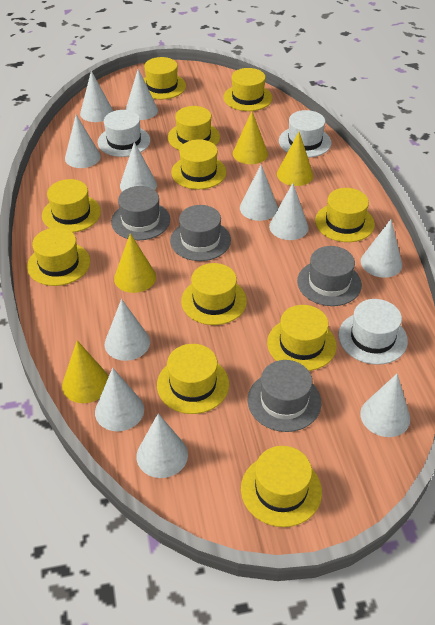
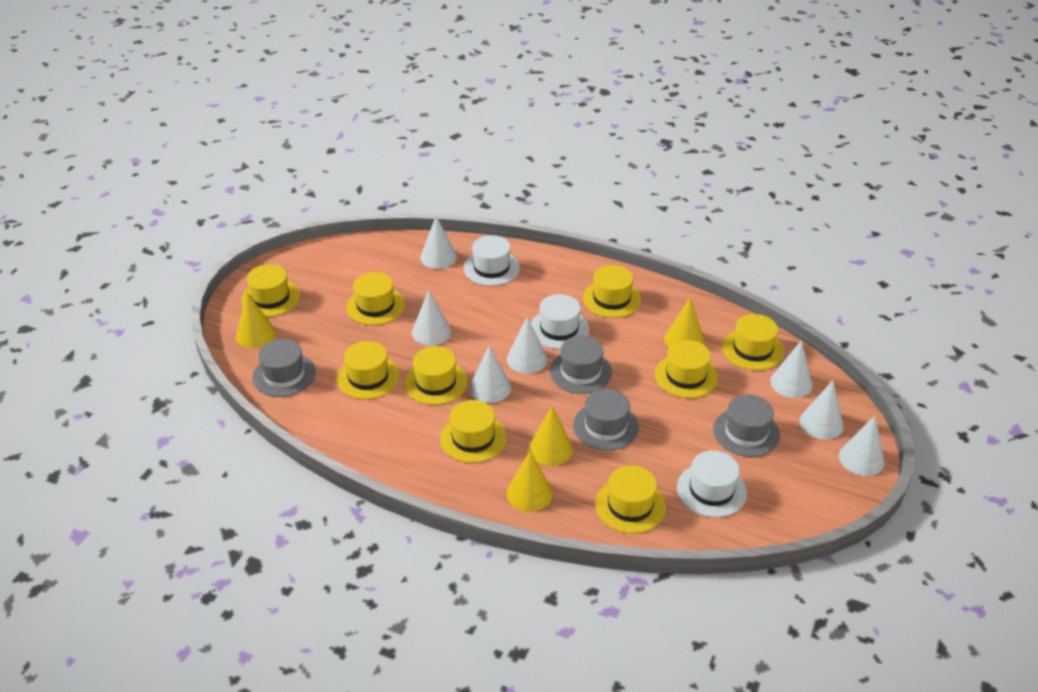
white cone: 11 -> 7
yellow hat: 11 -> 9

